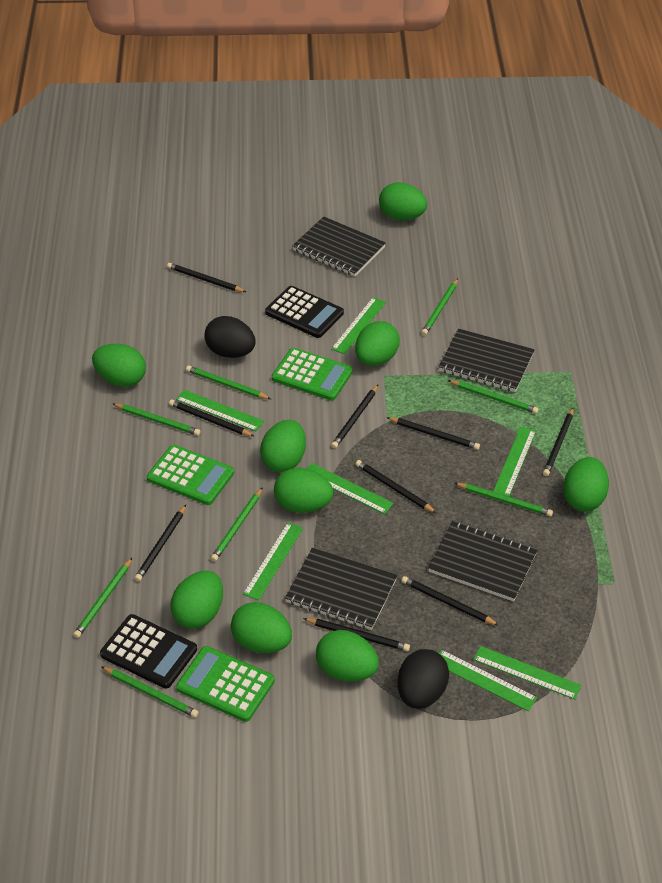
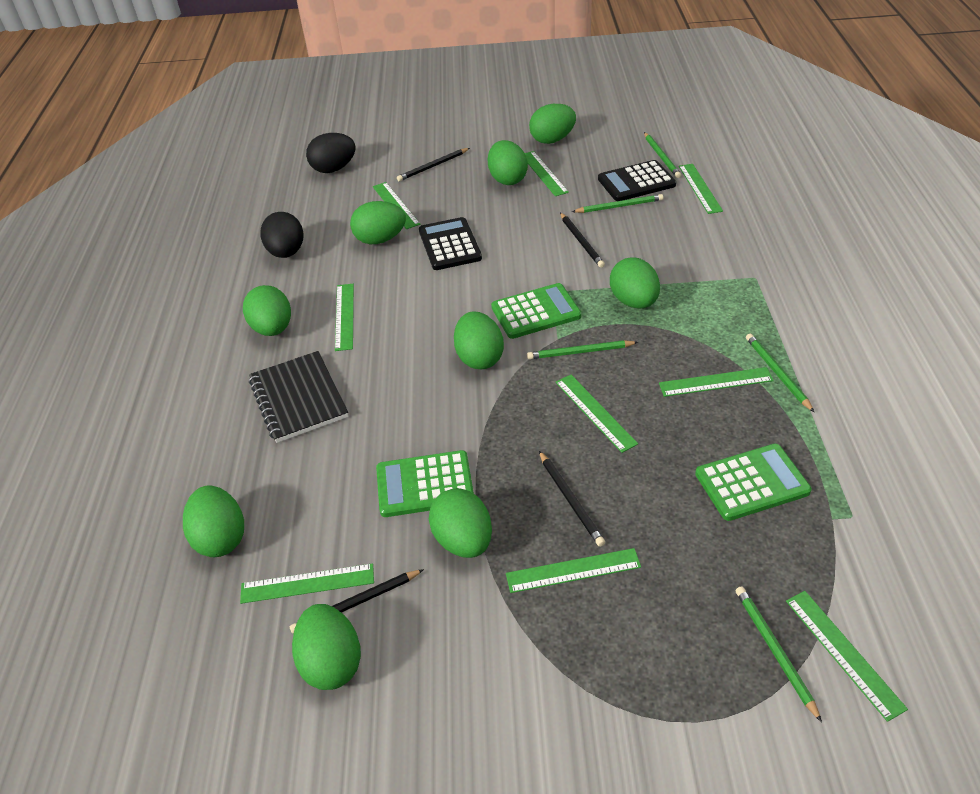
black notebook: 4 -> 1
black pencil: 9 -> 4
green pencil: 8 -> 5
green ruler: 7 -> 9

